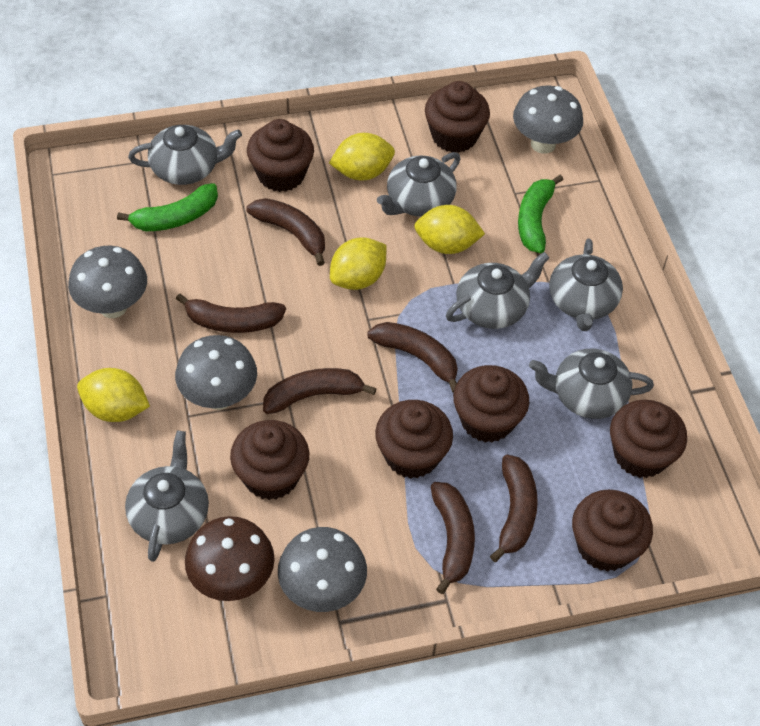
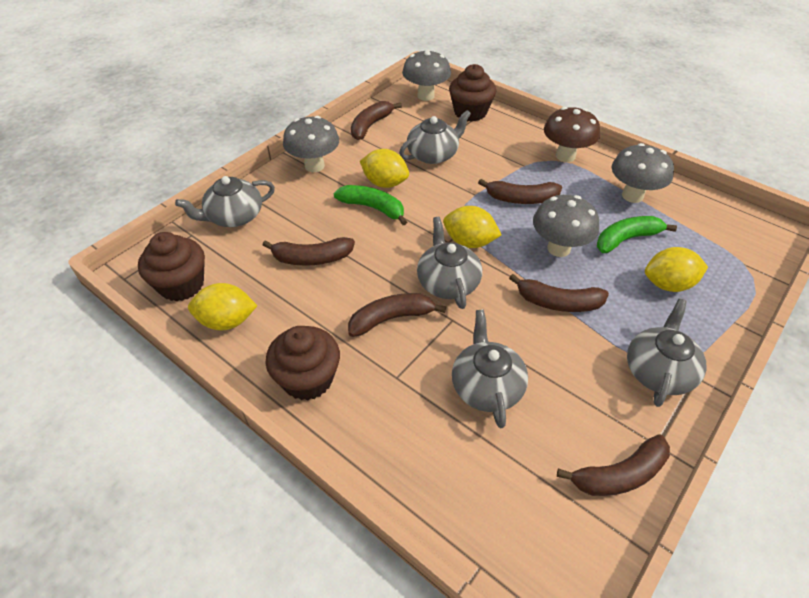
brown cupcake: 7 -> 3
grey teapot: 6 -> 5

